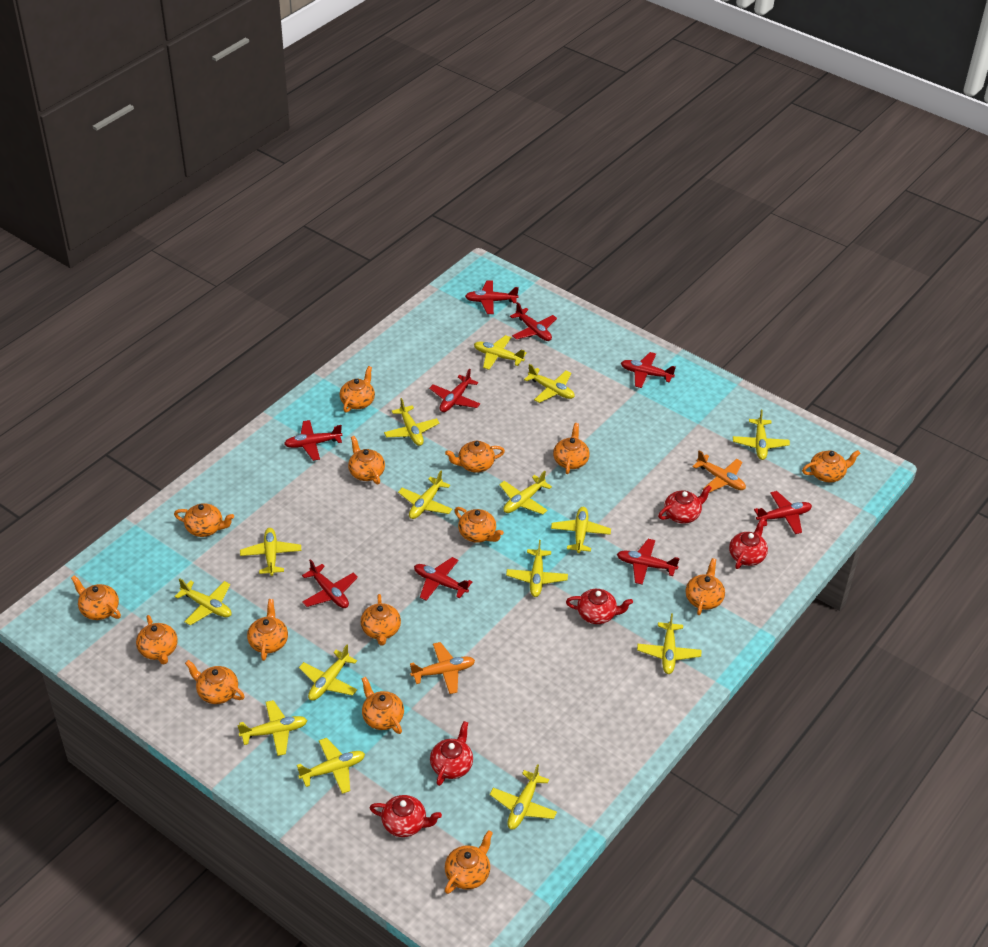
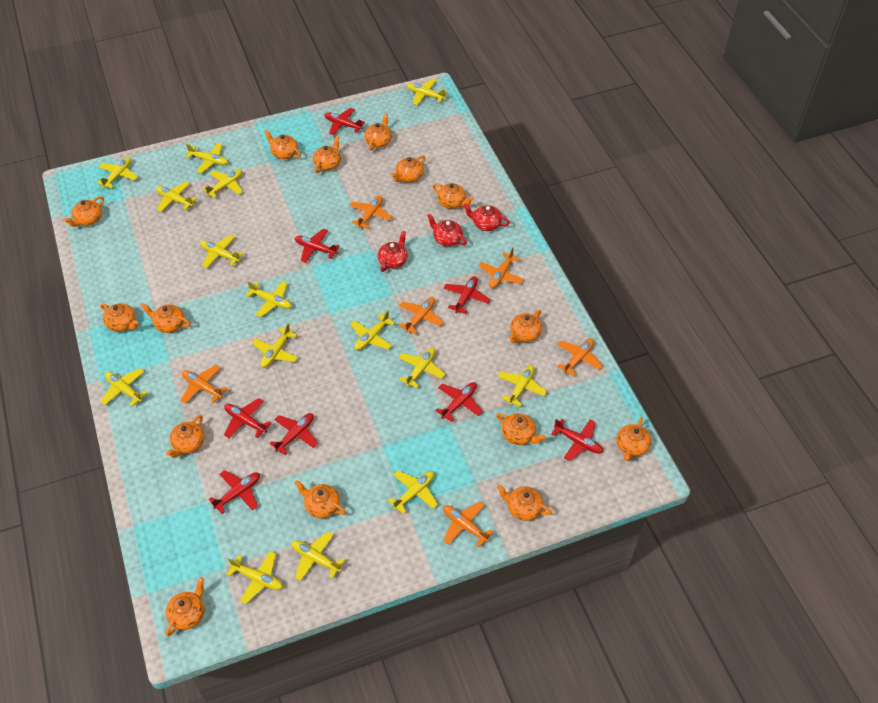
orange plane: 2 -> 6
red plane: 9 -> 8
red teapot: 5 -> 3

